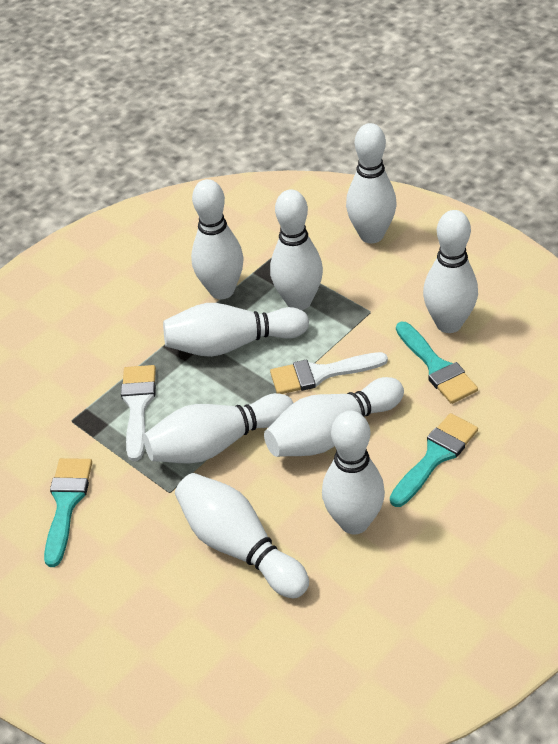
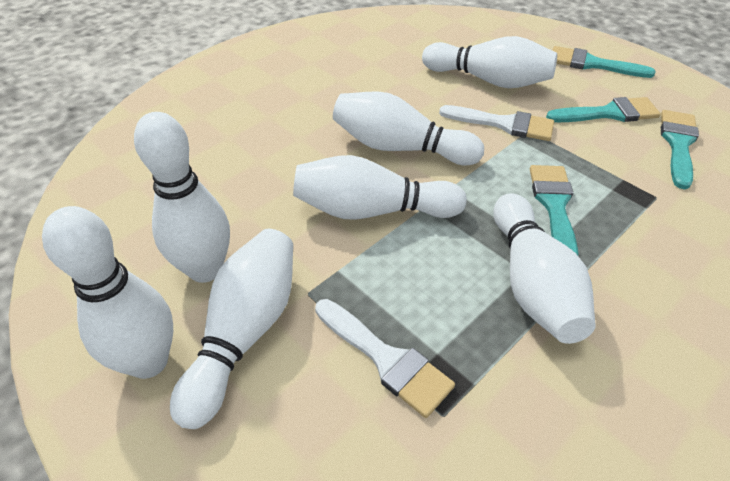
turquoise brush: 3 -> 4
white bowling pin: 9 -> 7

